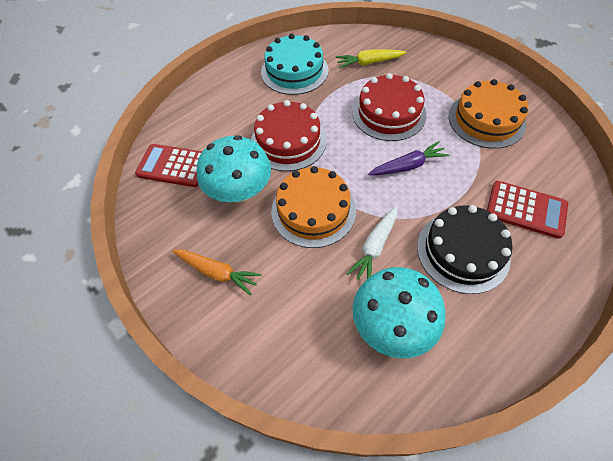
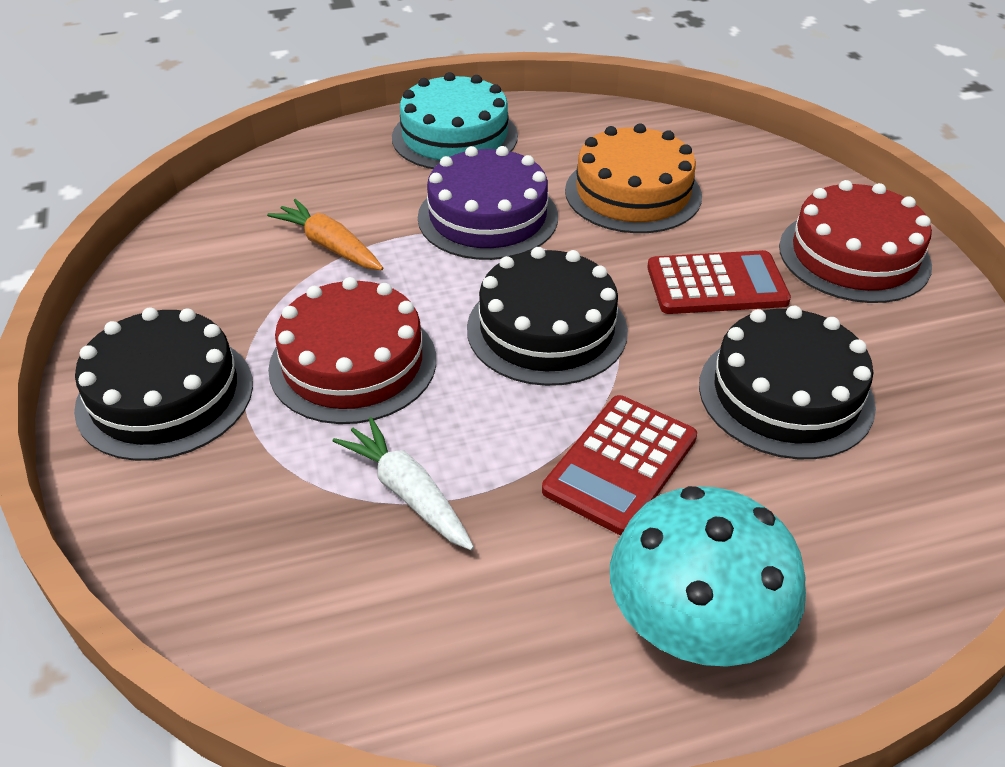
black cake: 1 -> 3
orange cake: 2 -> 1
purple cake: 0 -> 1
purple carrot: 1 -> 0
turquoise mushroom: 2 -> 1
yellow carrot: 1 -> 0

